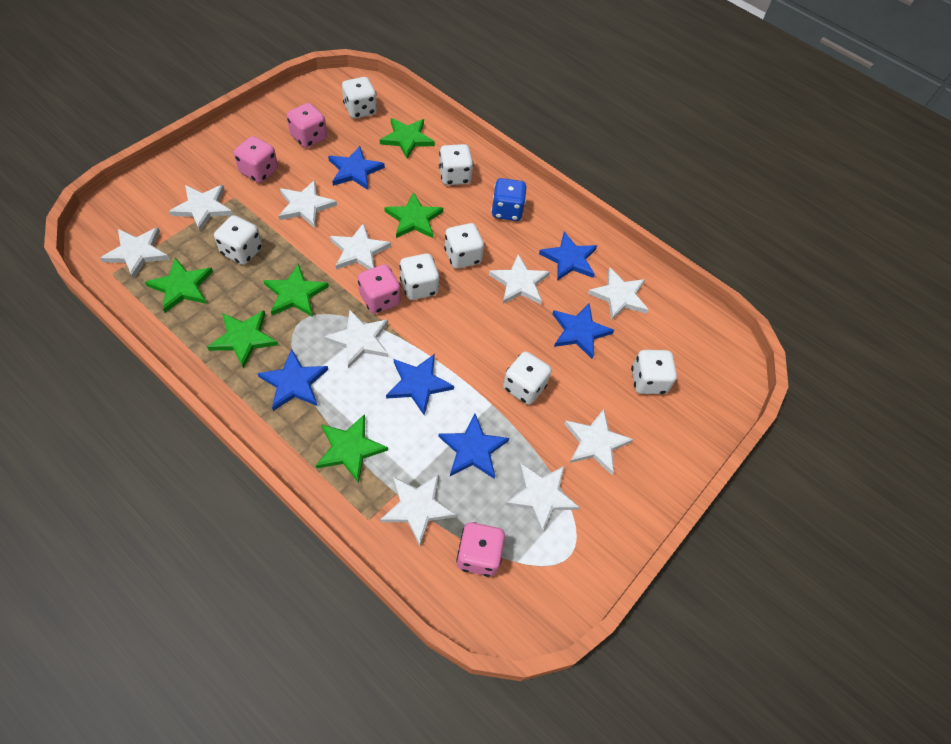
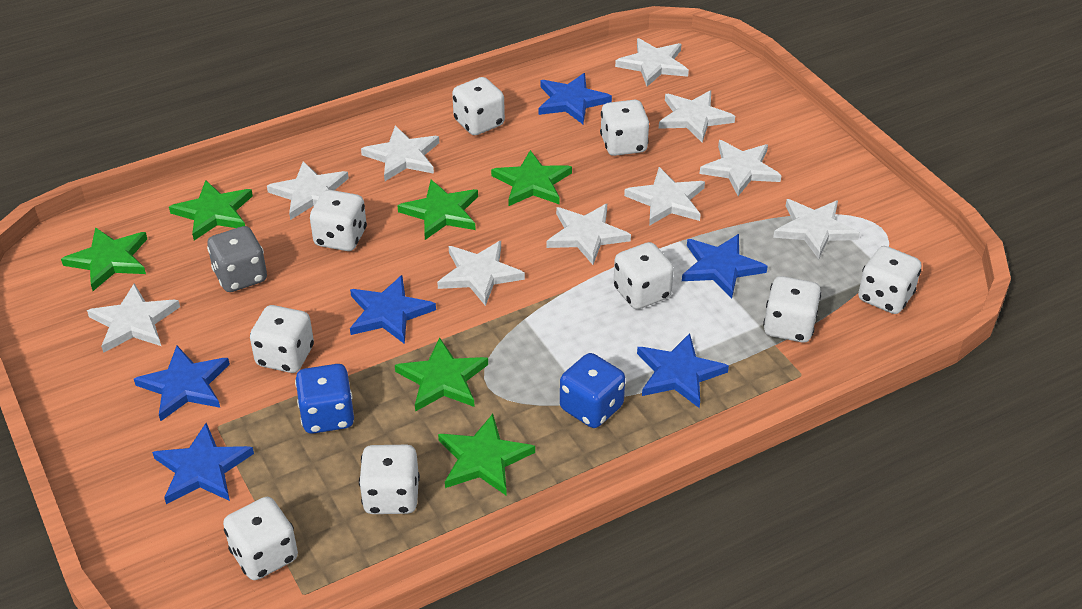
blue dice: 1 -> 2
grey dice: 0 -> 1
pink dice: 4 -> 0
white dice: 7 -> 9

